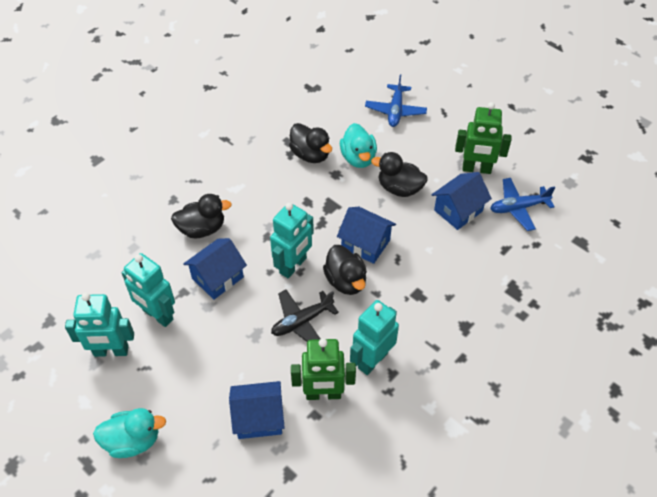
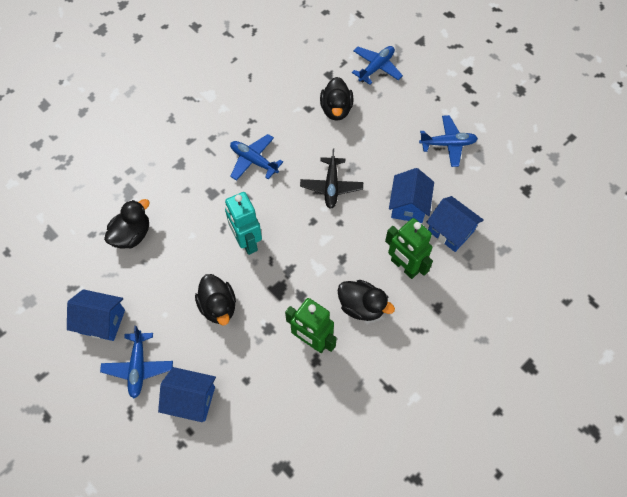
blue plane: 2 -> 4
turquoise duck: 2 -> 0
turquoise robot: 4 -> 1

